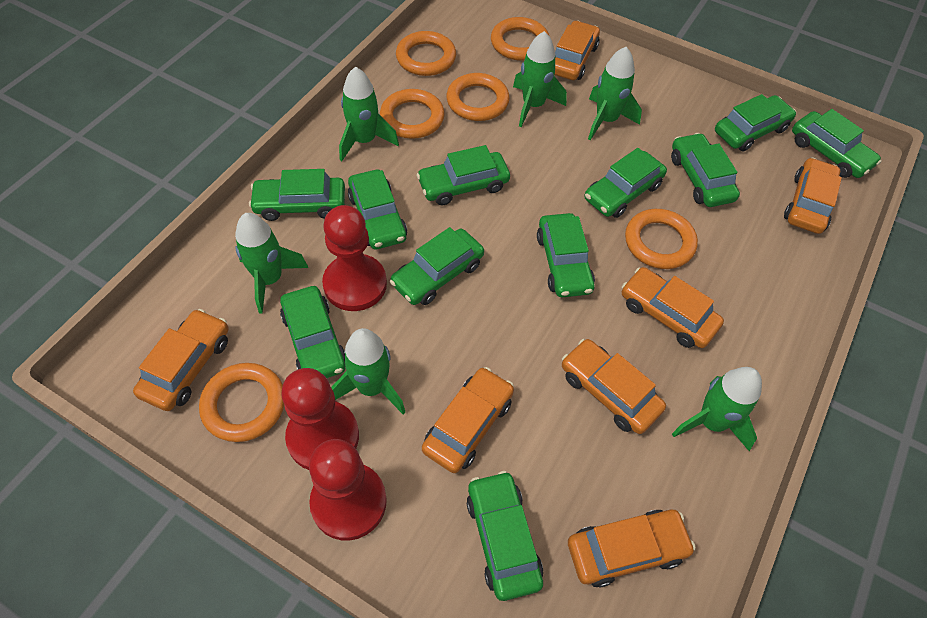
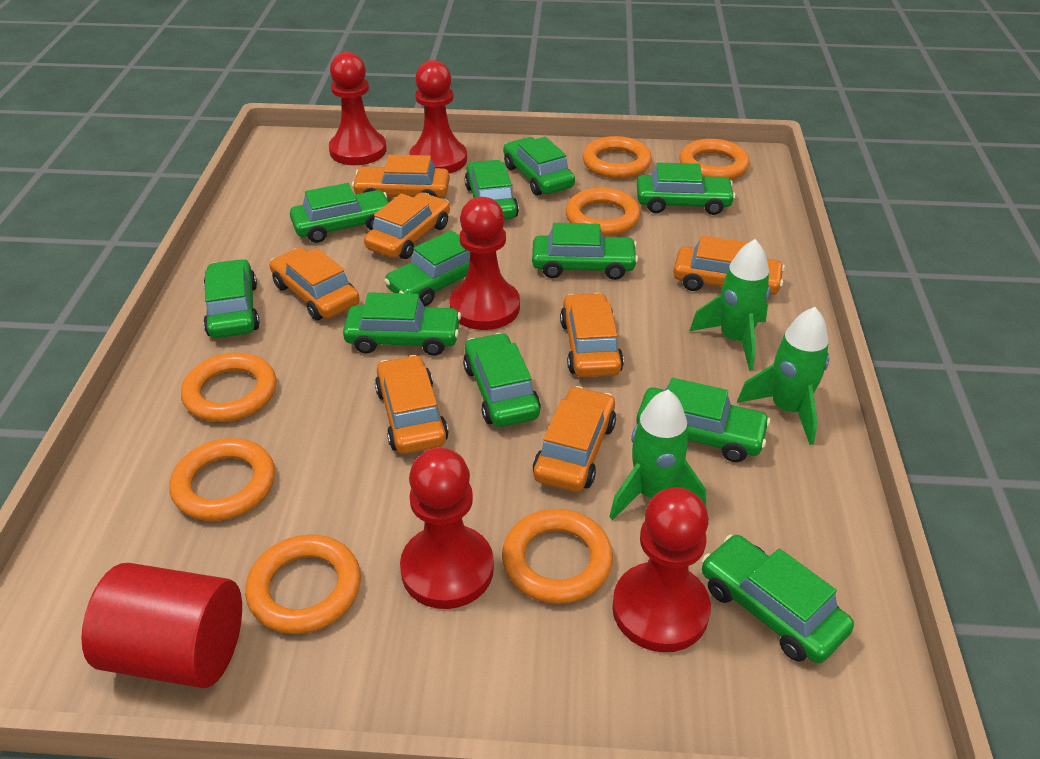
green rocket: 6 -> 3
orange ring: 6 -> 7
red cylinder: 0 -> 1
red pawn: 3 -> 5

